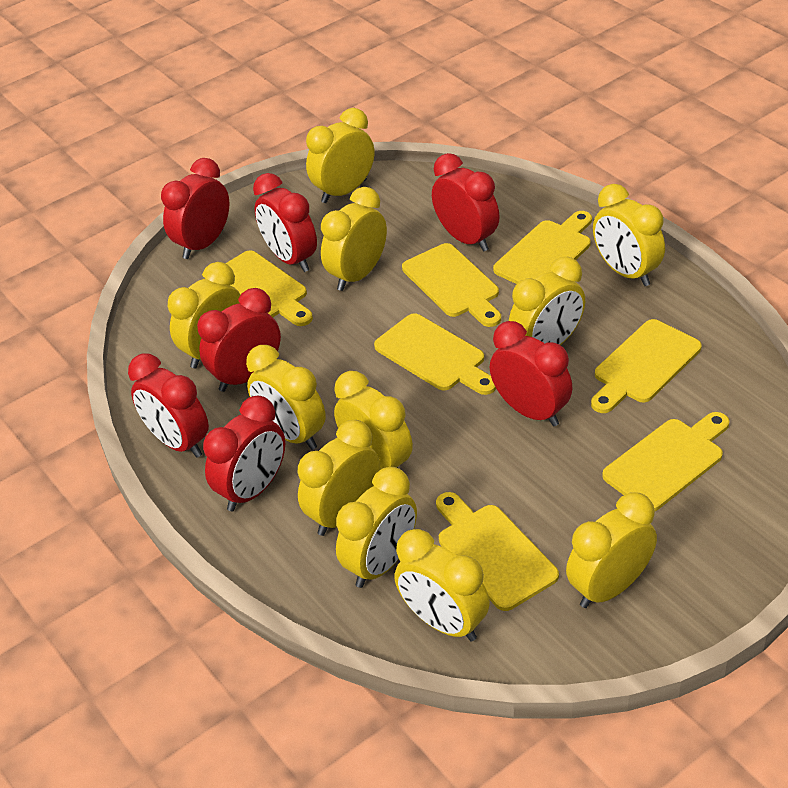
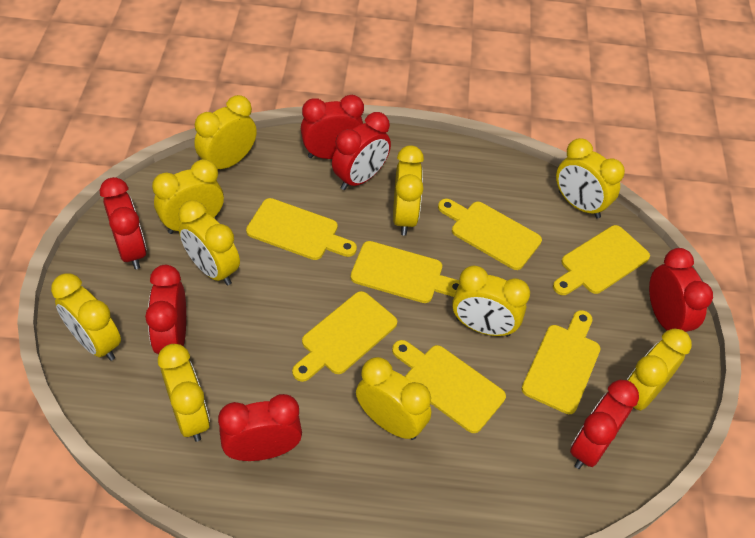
yellow clock: 11 -> 10

